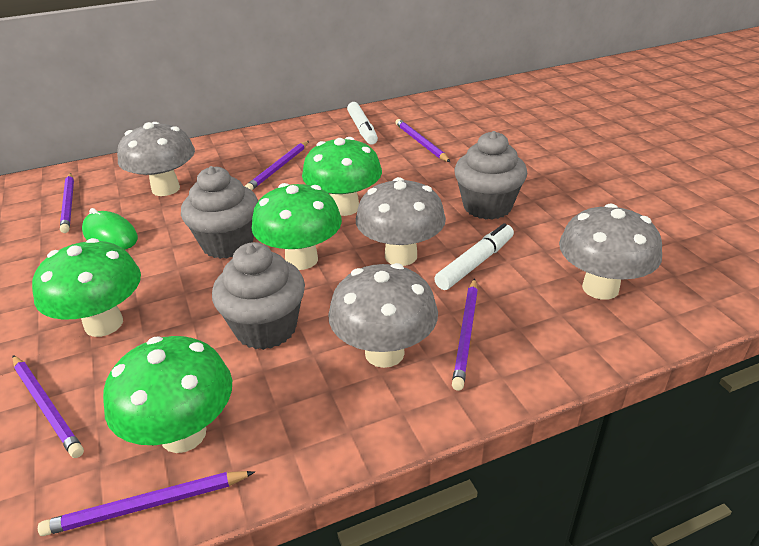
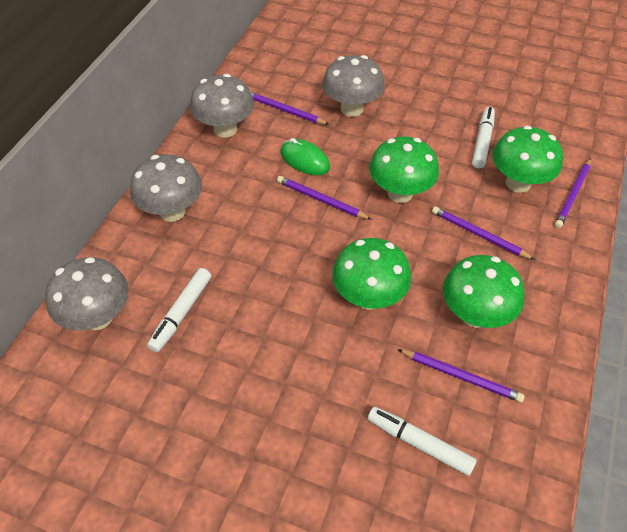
grey cupcake: 3 -> 0
purple pencil: 6 -> 5
white marker: 2 -> 3

